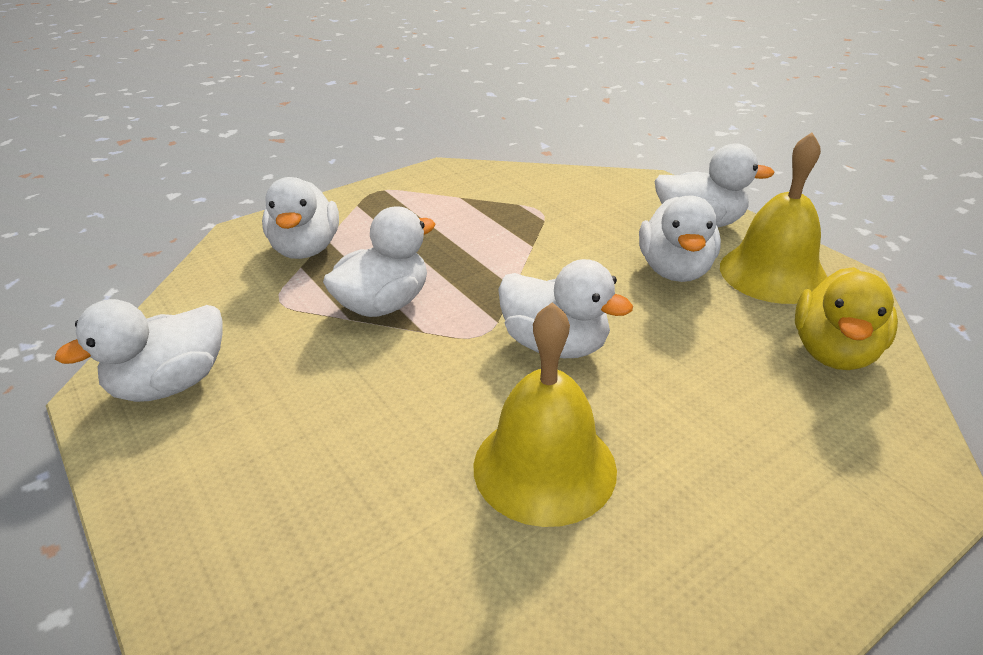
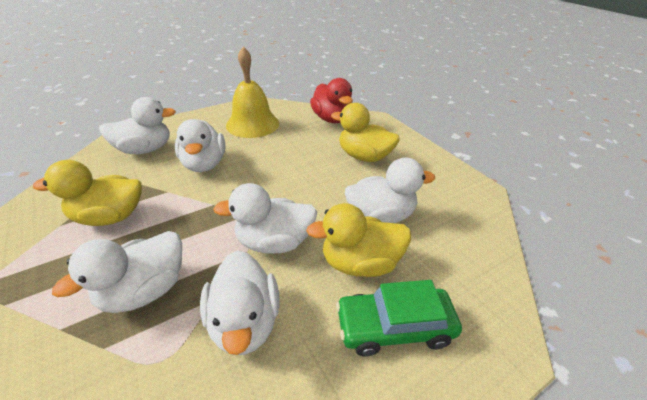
green car: 0 -> 1
red duck: 0 -> 1
yellow bell: 2 -> 1
yellow duck: 1 -> 3

